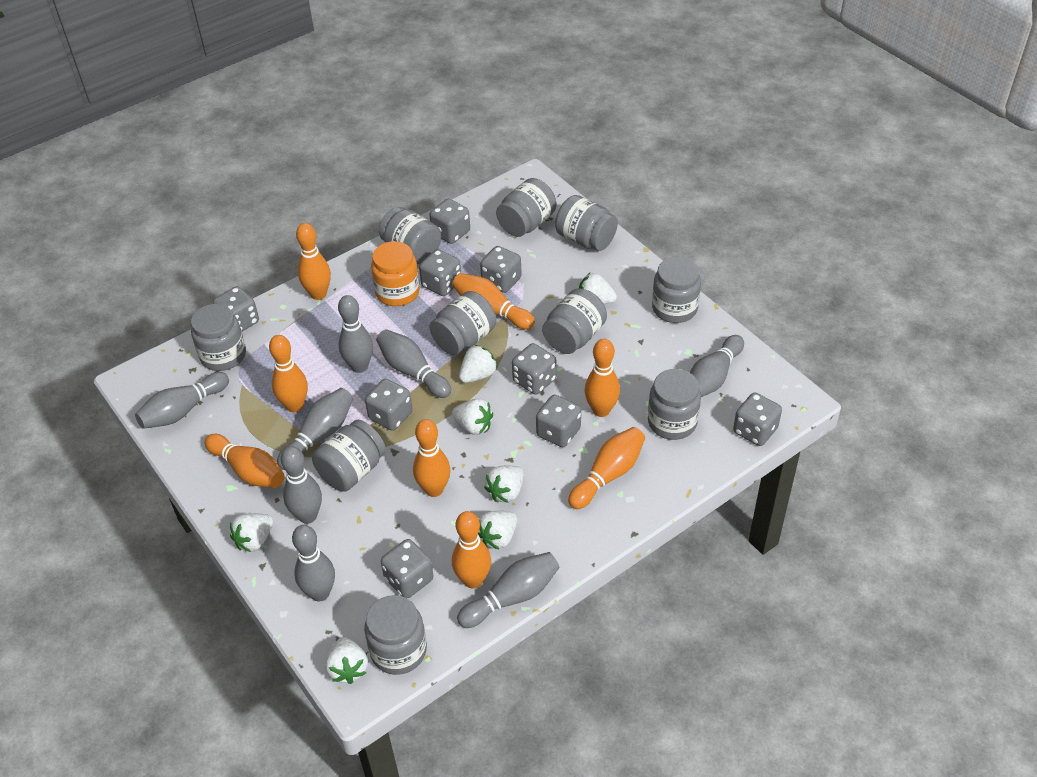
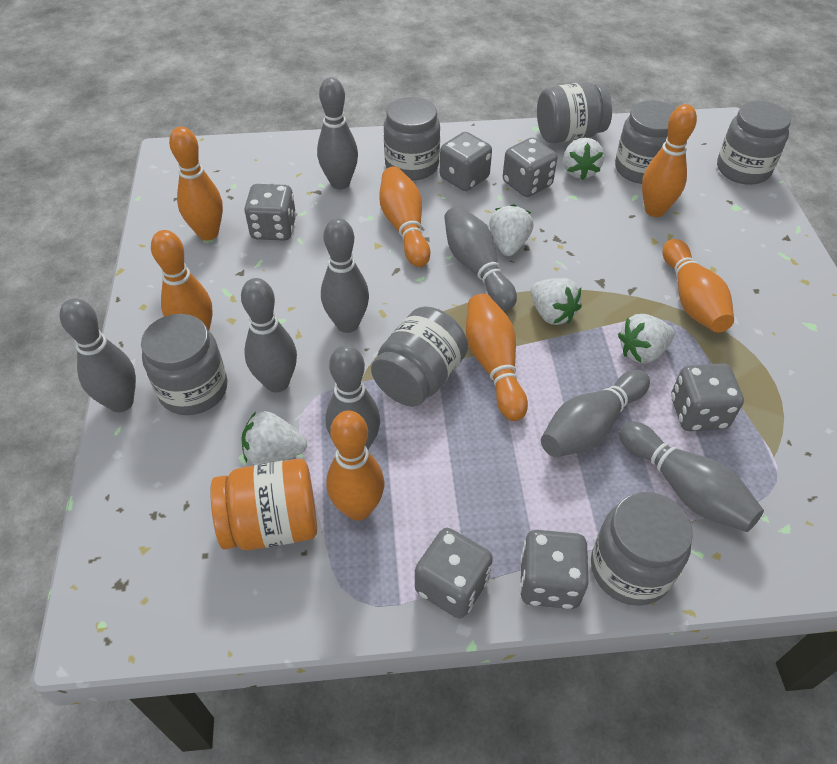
grey dice: 9 -> 6
grey jar: 10 -> 7
orange bowling pin: 8 -> 7
white strawberry: 7 -> 5

